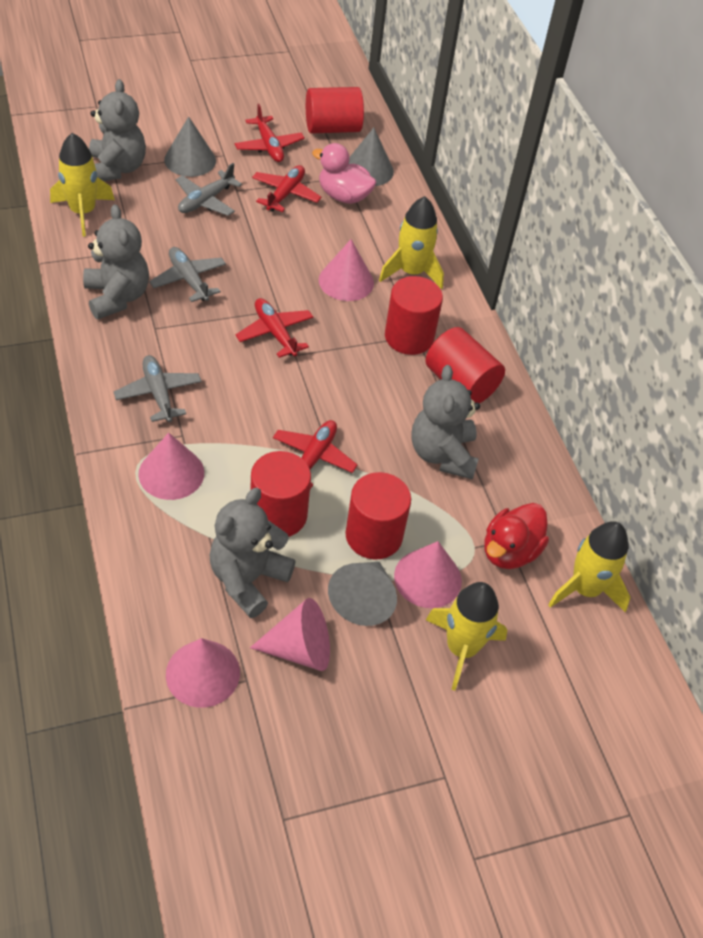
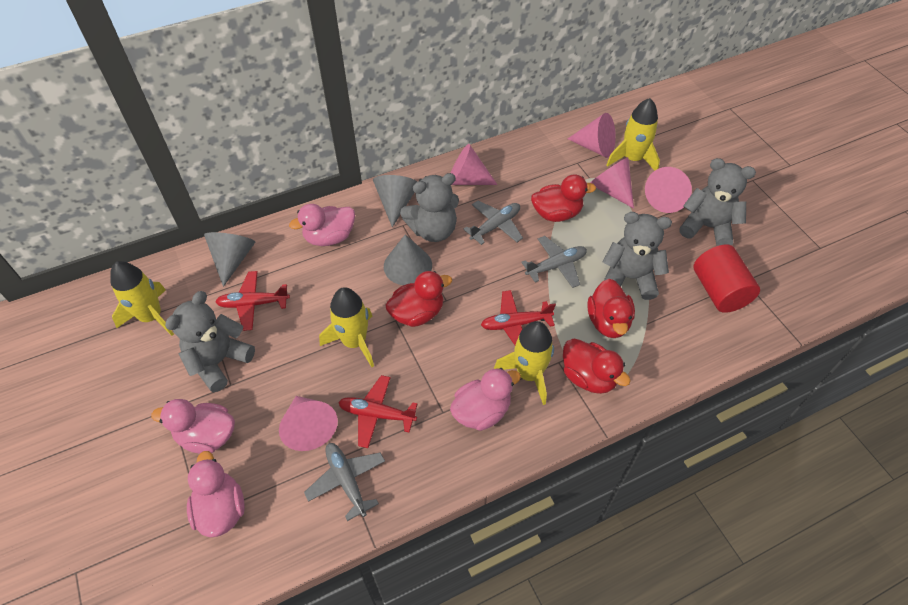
pink duck: 1 -> 4
red cylinder: 5 -> 1
red duck: 1 -> 4
red plane: 4 -> 3

